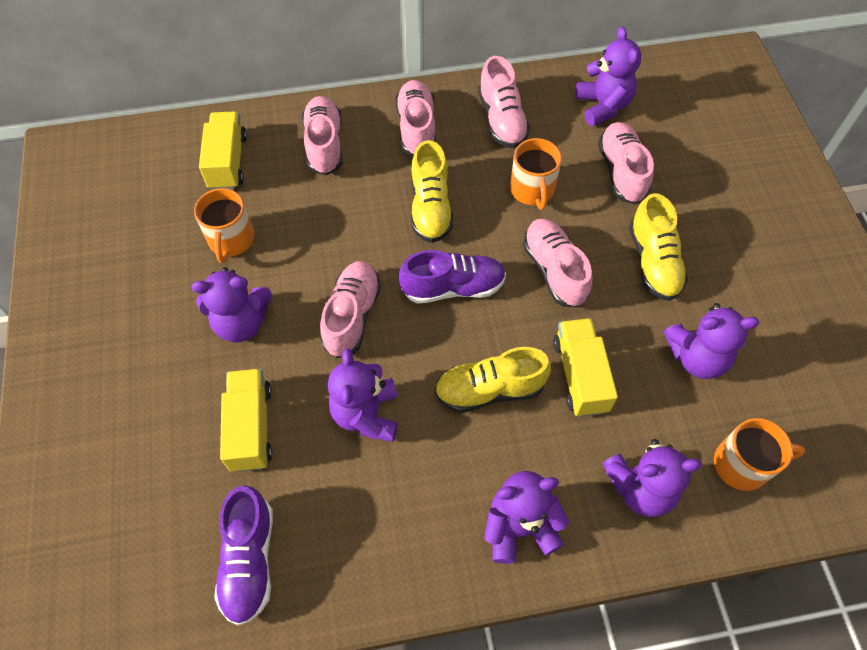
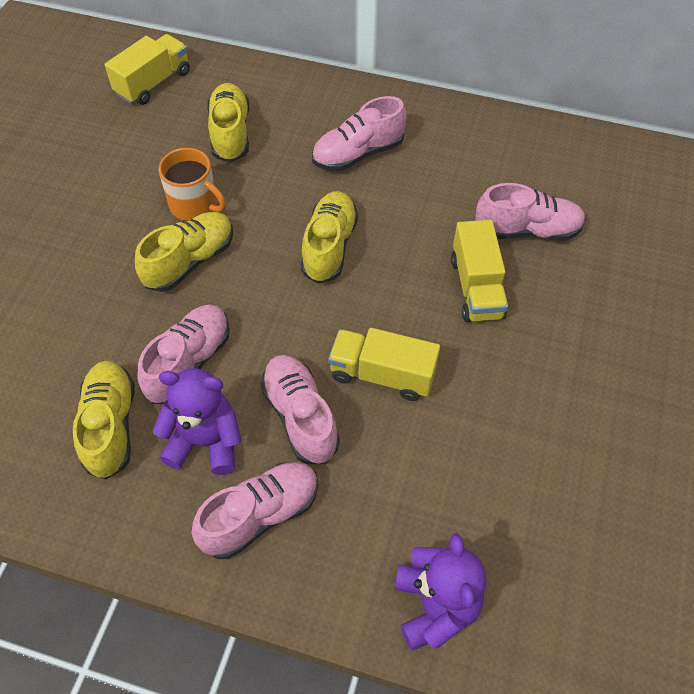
orange mug: 3 -> 1
pink shoe: 6 -> 5
purple shoe: 2 -> 0
purple teddy bear: 6 -> 2
yellow shoe: 3 -> 4

